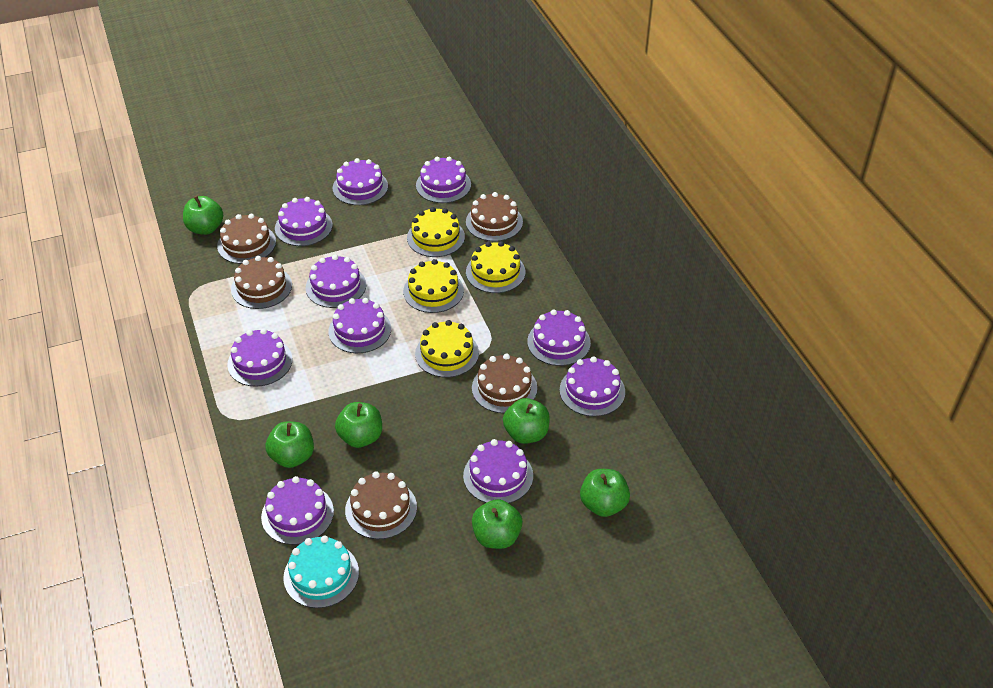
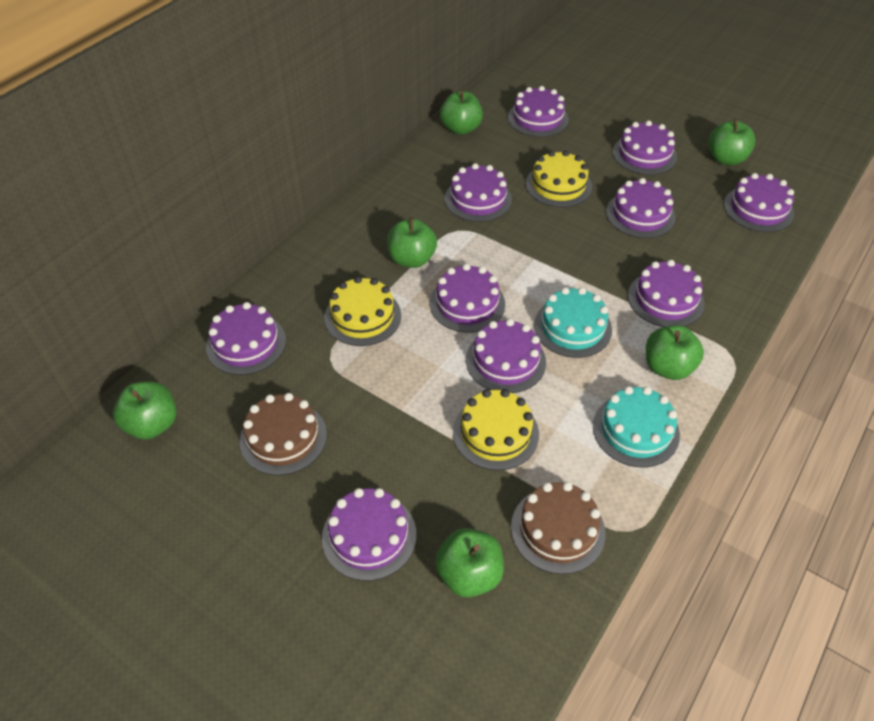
brown cake: 5 -> 2
turquoise cake: 1 -> 2
yellow cake: 4 -> 3

